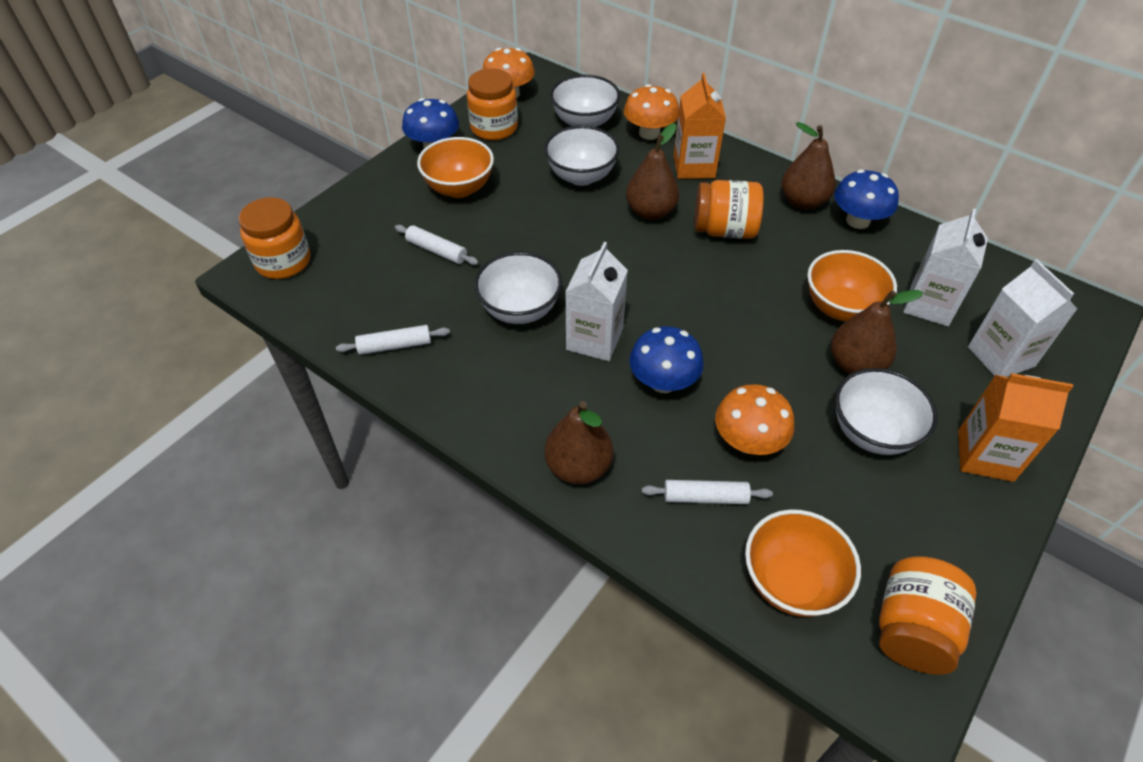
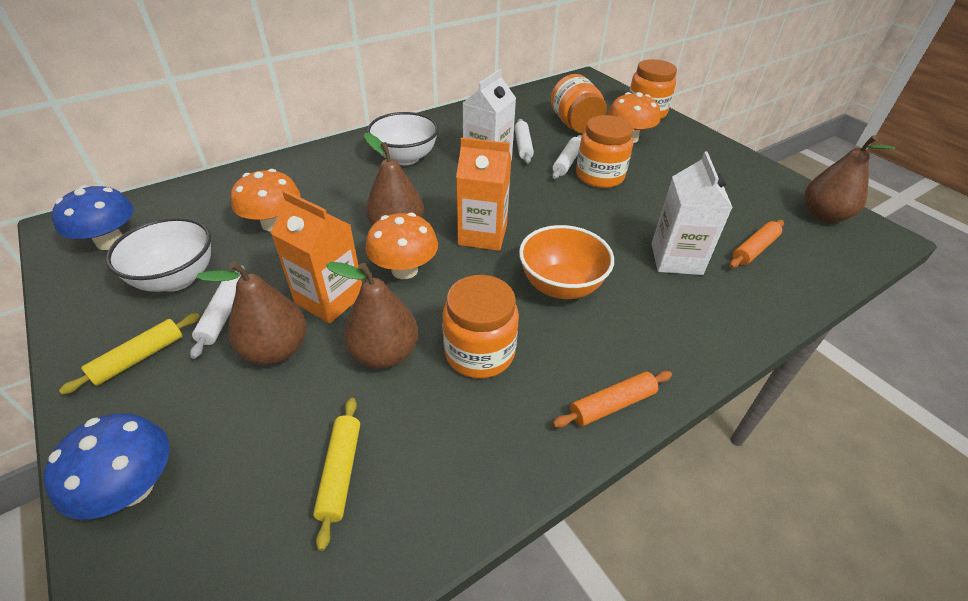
blue mushroom: 3 -> 2
orange bowl: 3 -> 1
orange rolling pin: 0 -> 2
white bowl: 4 -> 2
white carton: 3 -> 2
yellow rolling pin: 0 -> 2

